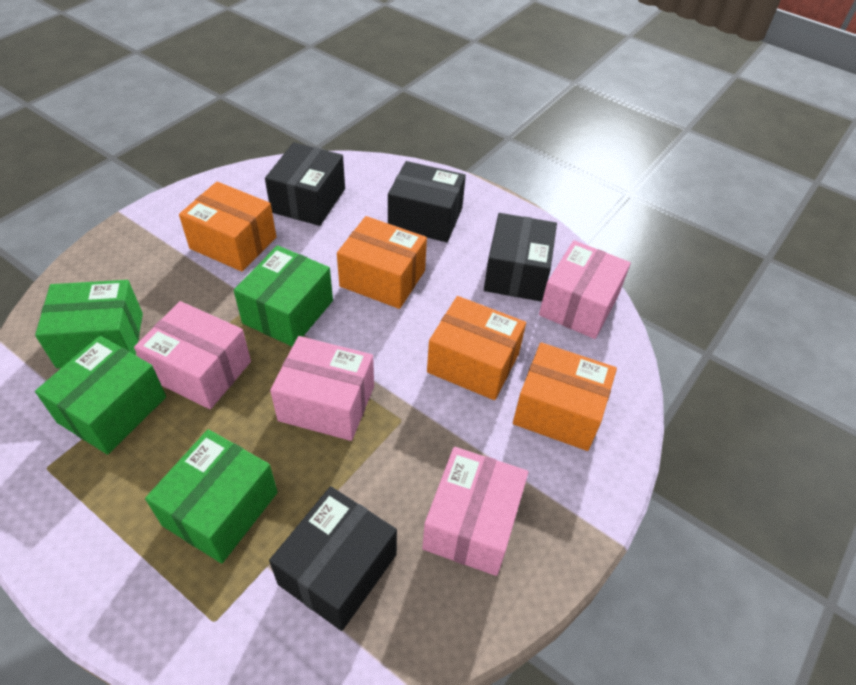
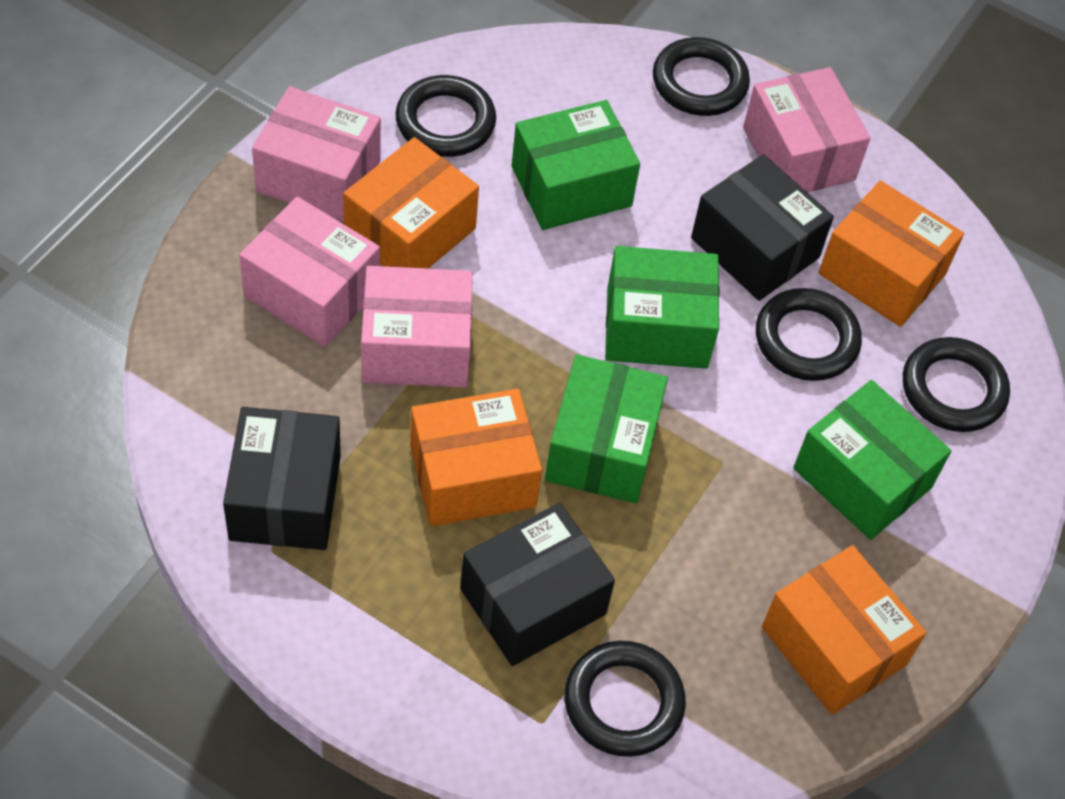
black box: 4 -> 3
black ring: 0 -> 5

